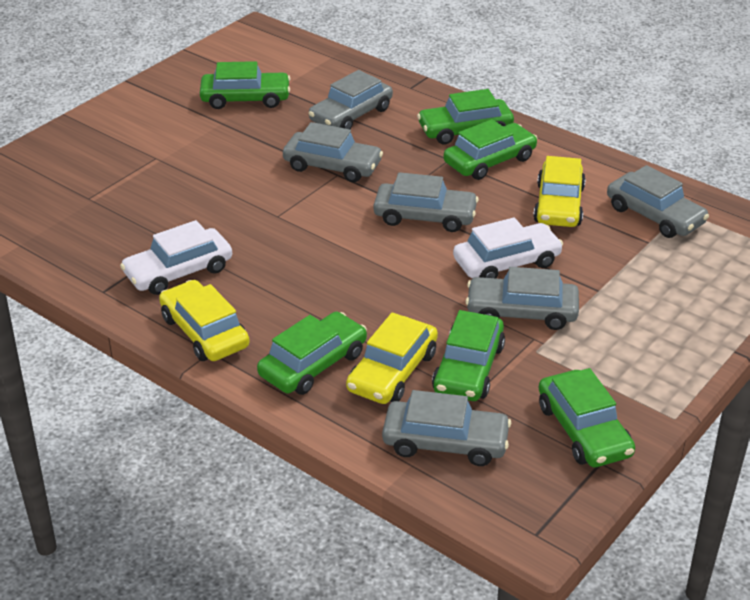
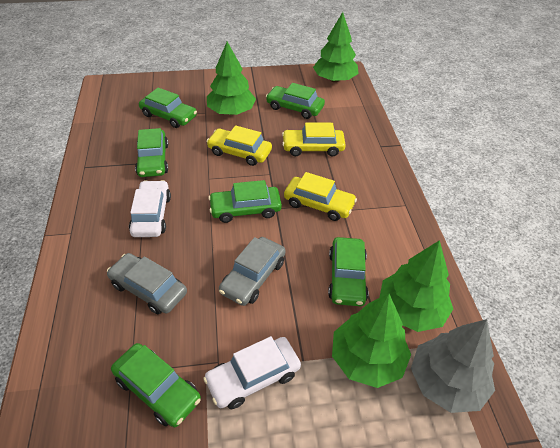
green tree: 0 -> 4
grey car: 6 -> 2
grey tree: 0 -> 1

